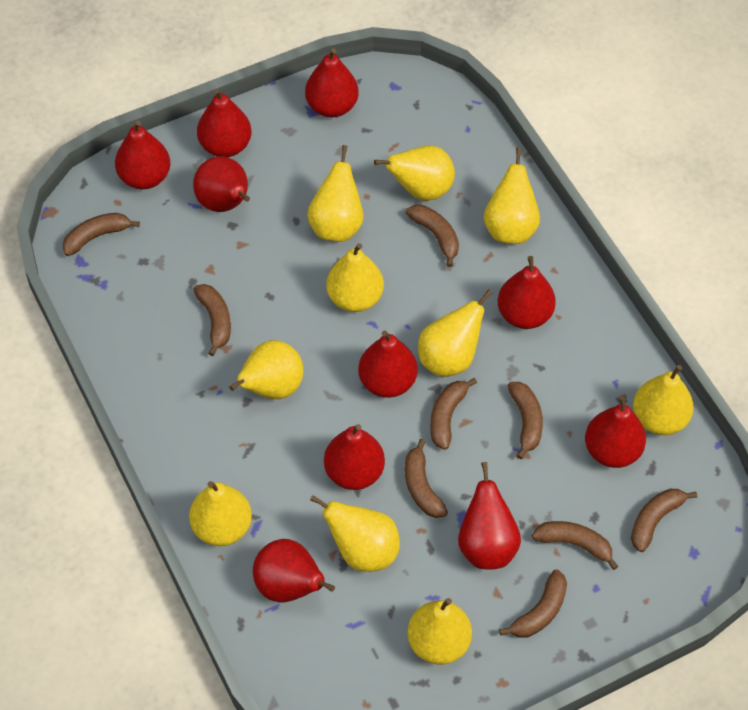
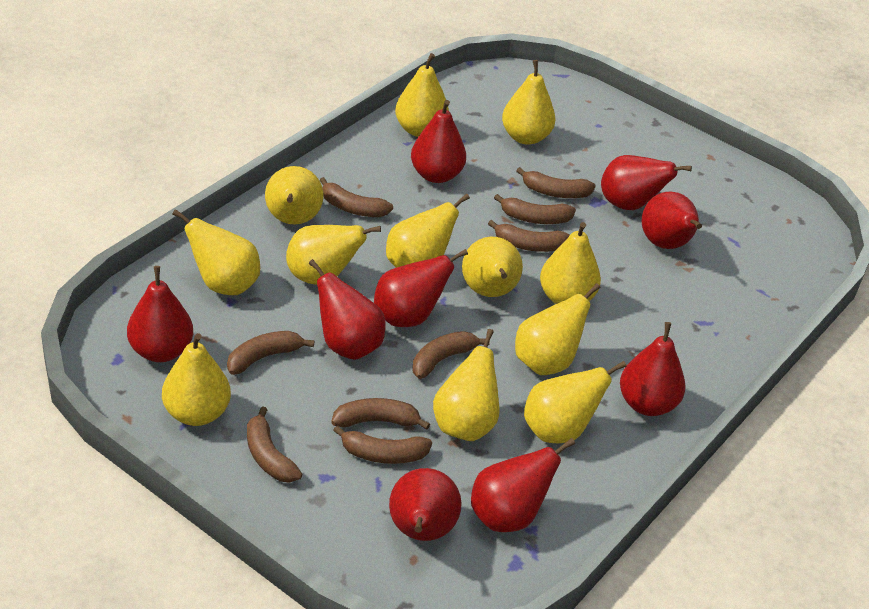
red pear: 10 -> 9
yellow pear: 10 -> 12

